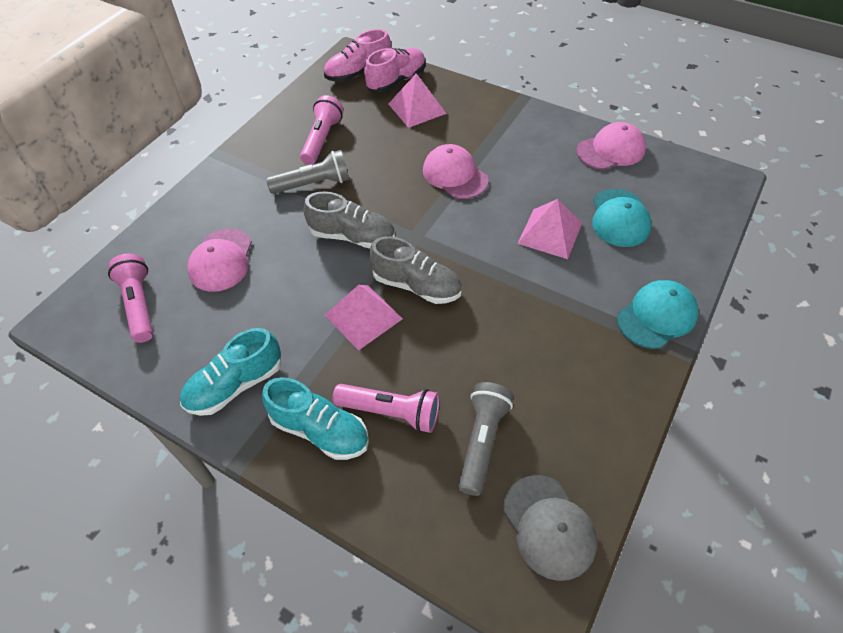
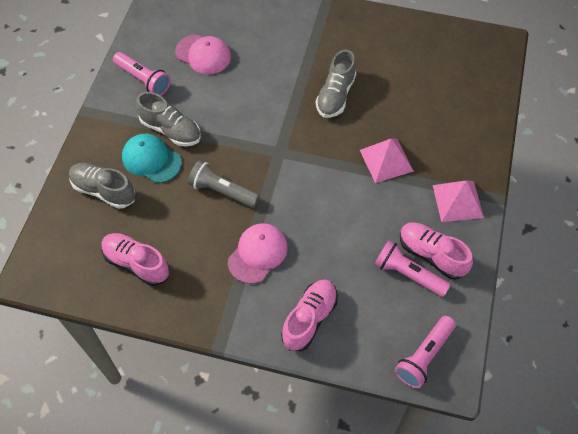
grey cap: 1 -> 0
grey flashlight: 2 -> 1
grey shoe: 2 -> 3
pink cap: 3 -> 2
pink pyramid: 3 -> 2
pink shoe: 2 -> 3
turquoise cap: 2 -> 1
turquoise shoe: 2 -> 0

